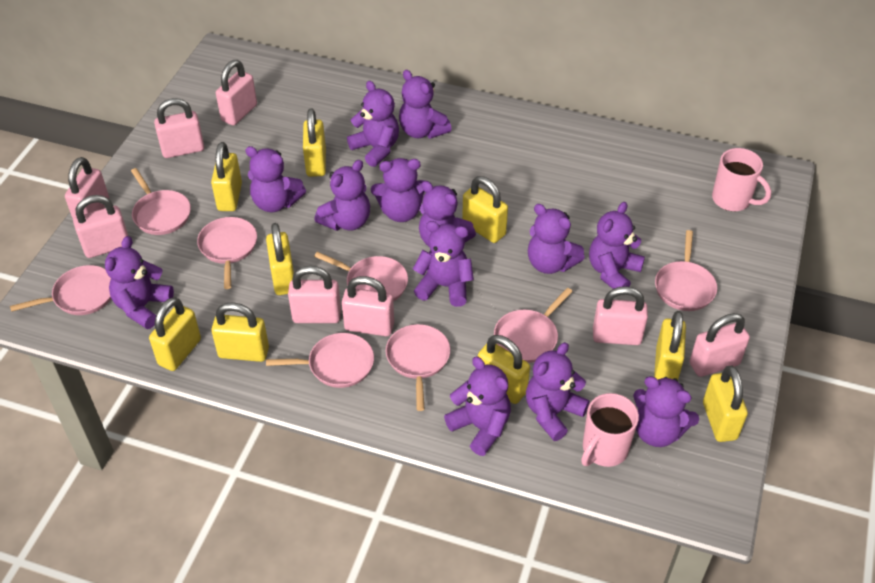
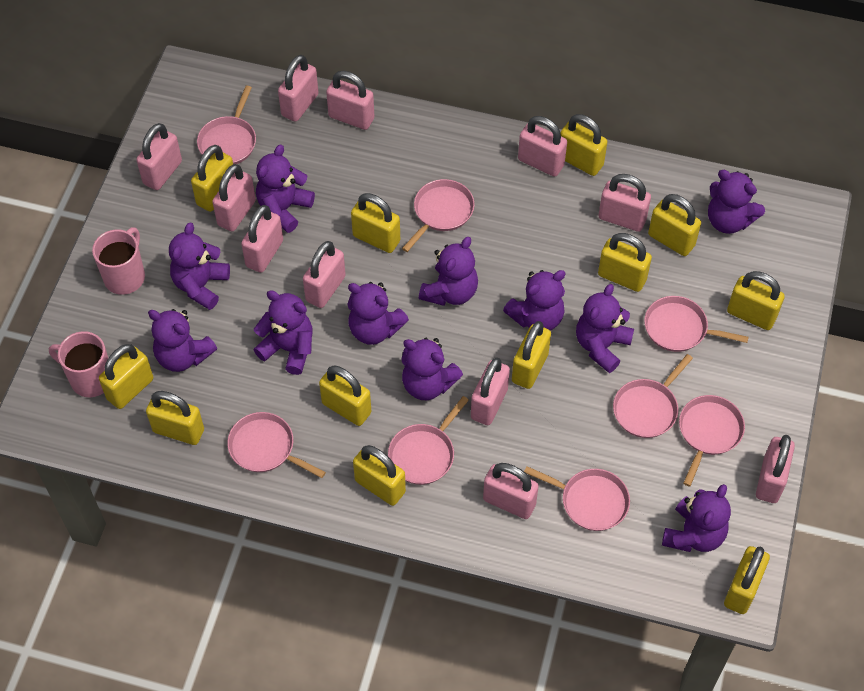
pink padlock: 8 -> 11
purple teddy bear: 13 -> 11
yellow padlock: 9 -> 12

